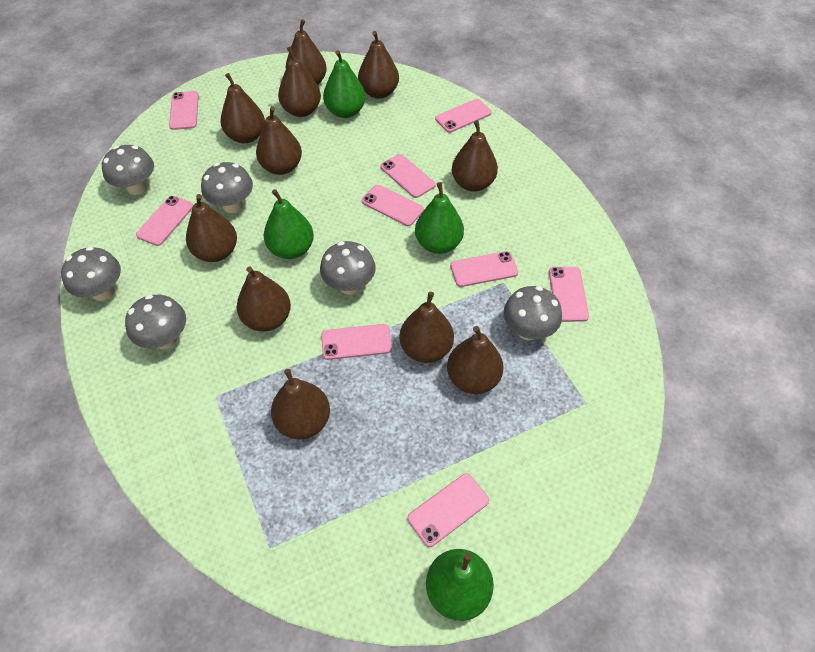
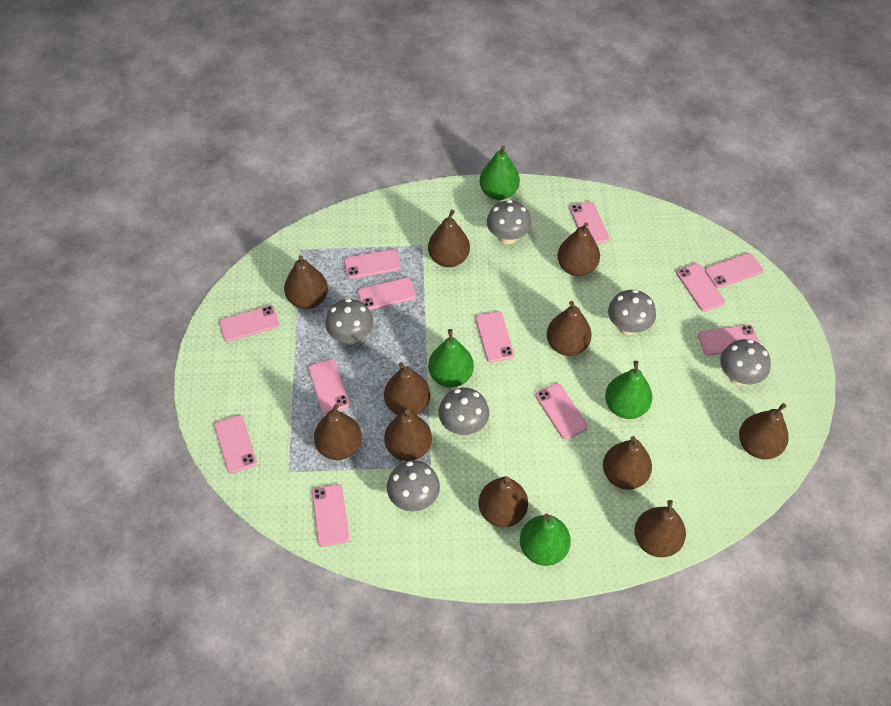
pink phone: 9 -> 12

